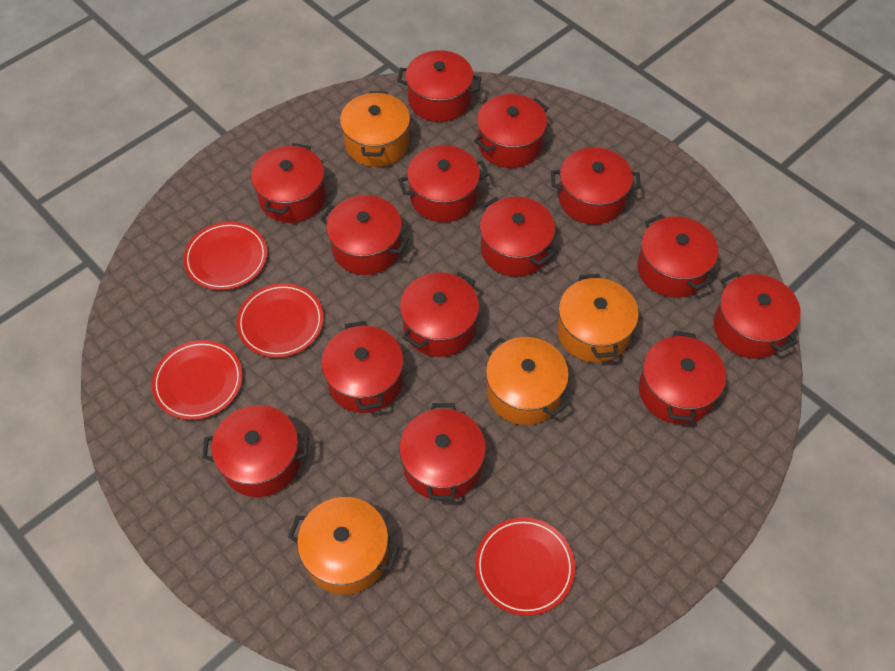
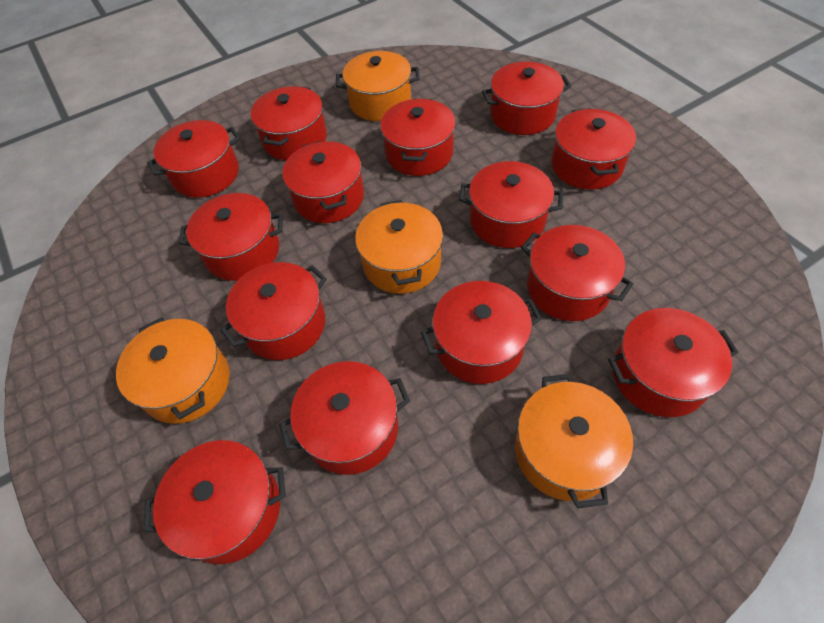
red plate: 4 -> 0

